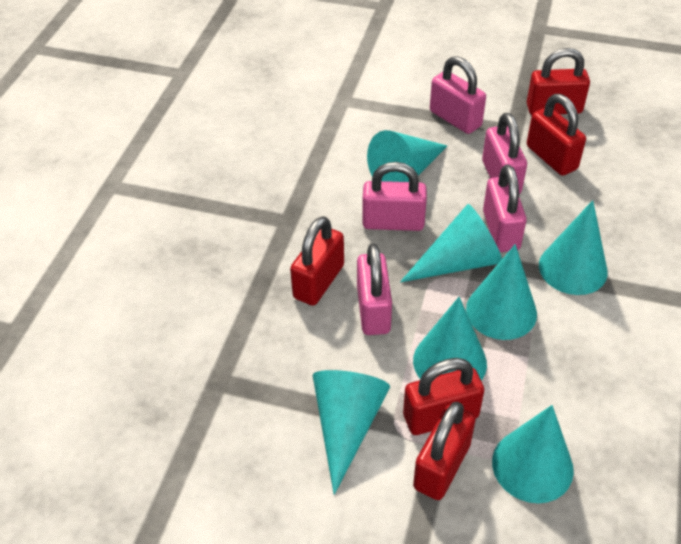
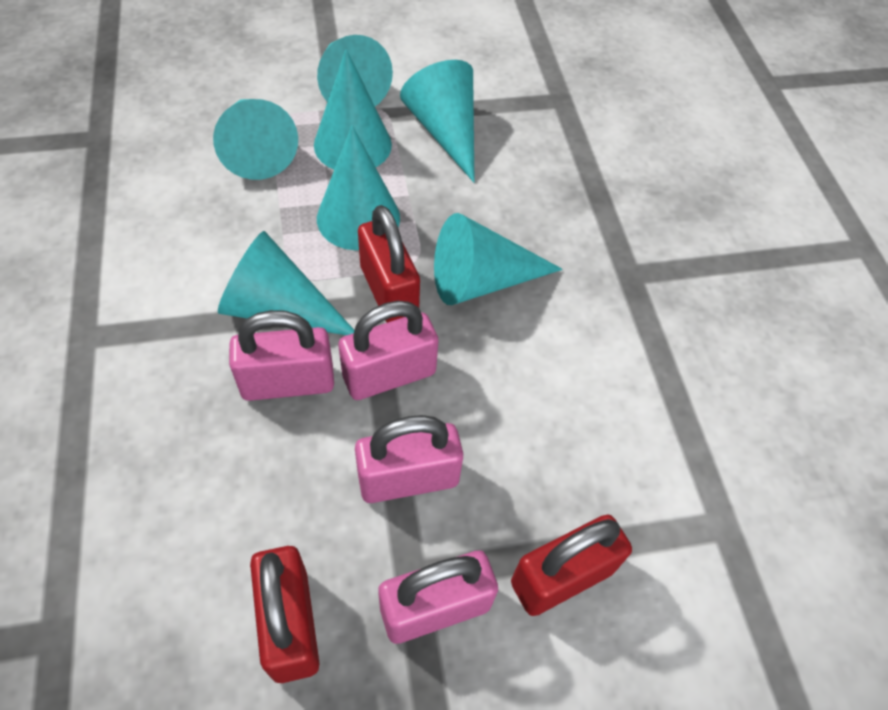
pink padlock: 5 -> 4
red padlock: 5 -> 3

